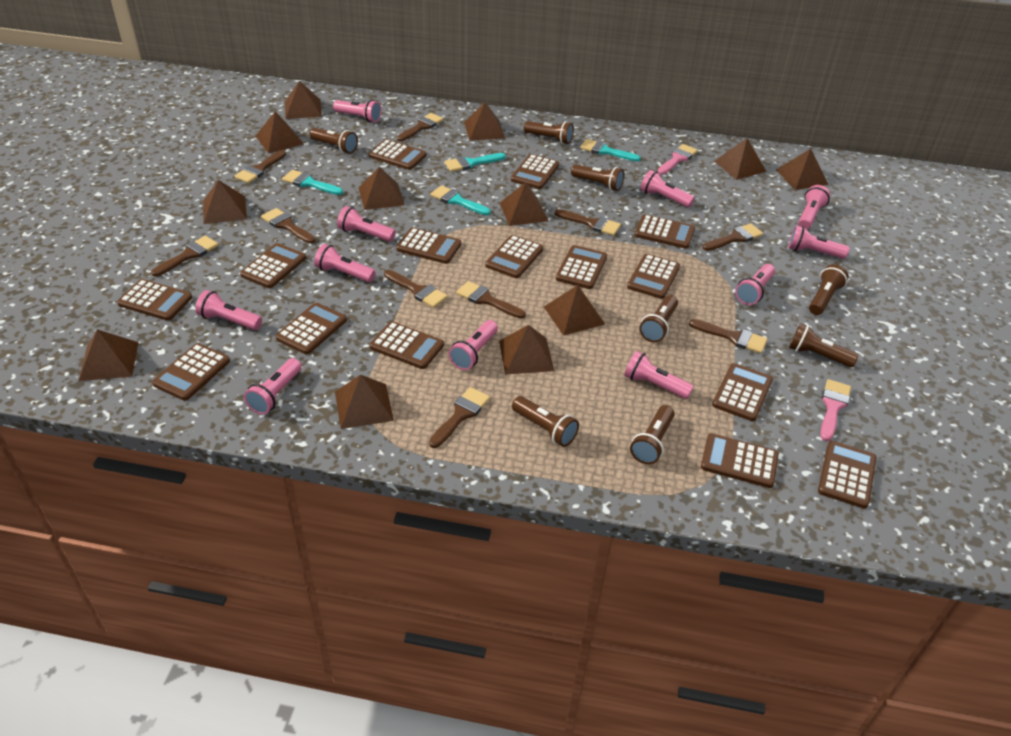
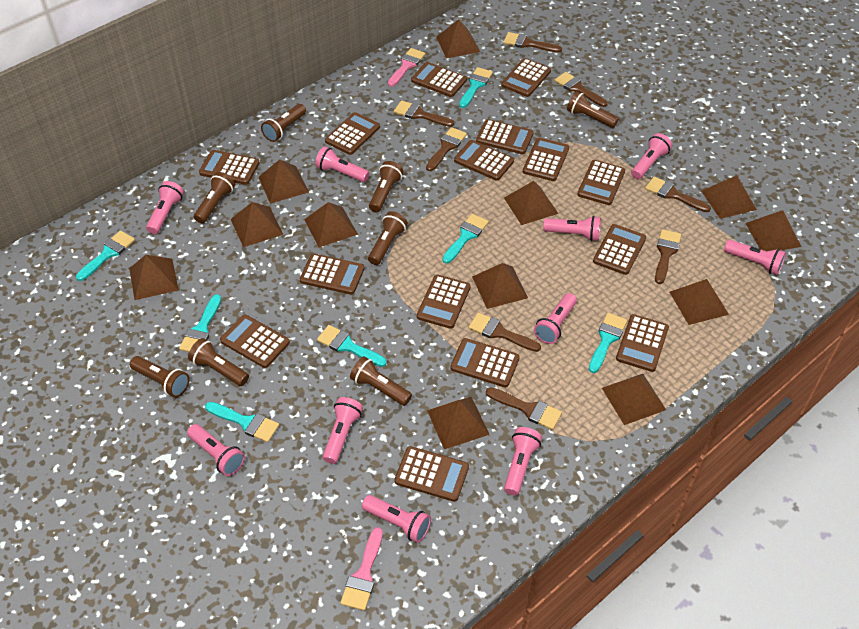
brown brush: 10 -> 8
pink flashlight: 11 -> 10
turquoise brush: 4 -> 7

